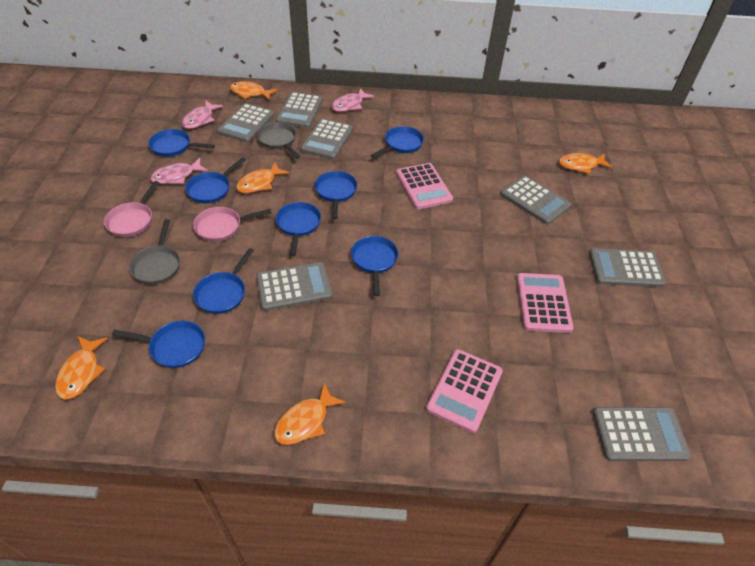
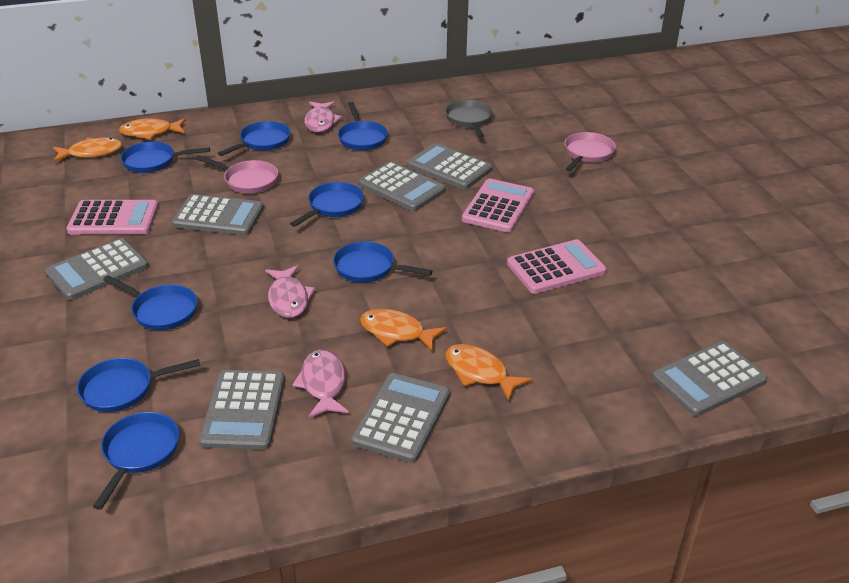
grey pan: 2 -> 1
orange fish: 5 -> 4

